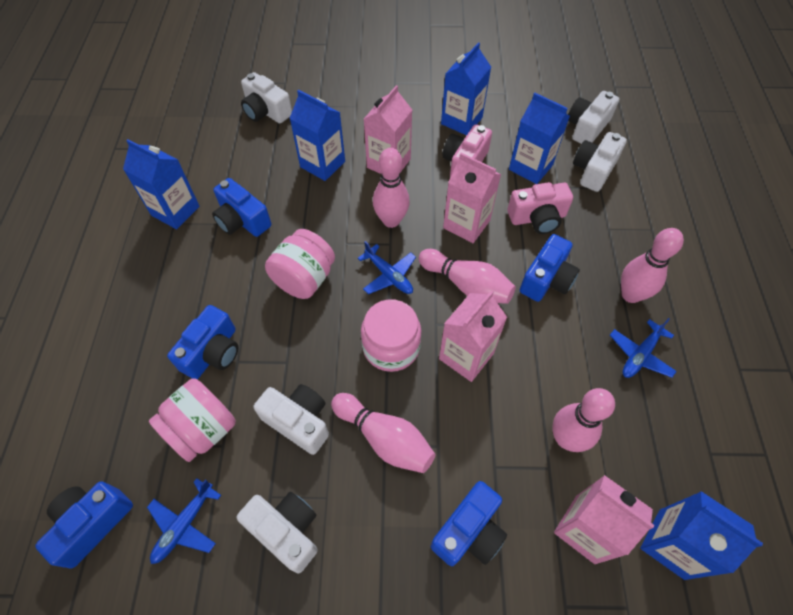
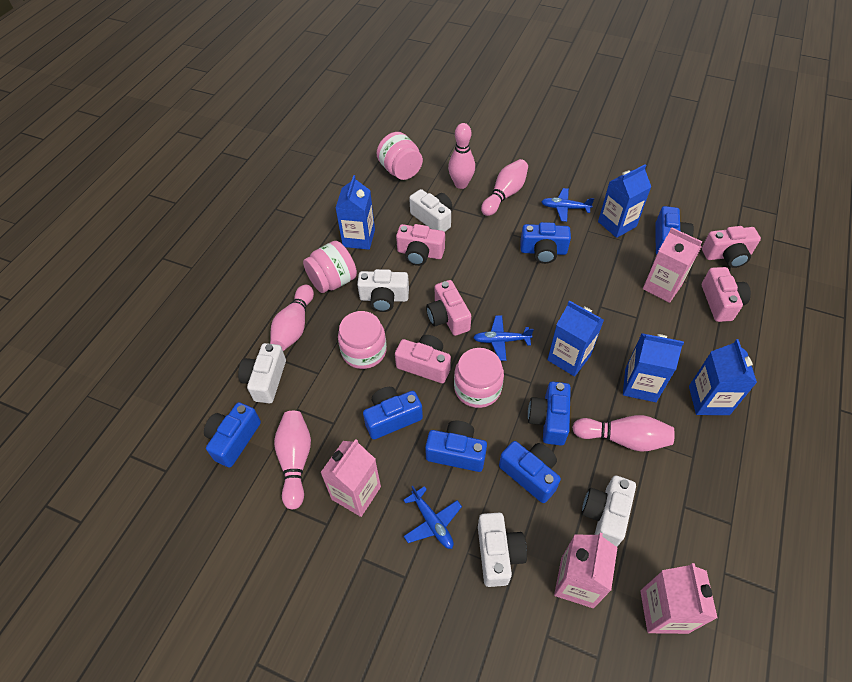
blue camera: 5 -> 7
pink camera: 2 -> 5
pink jar: 3 -> 4

